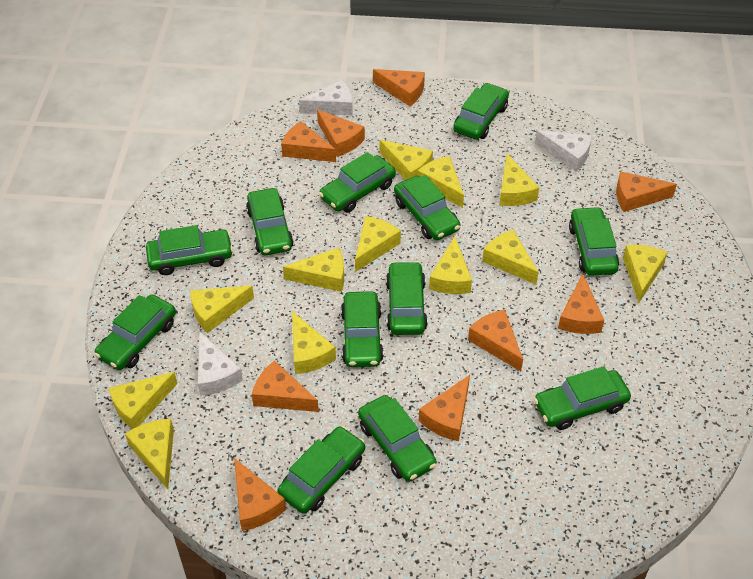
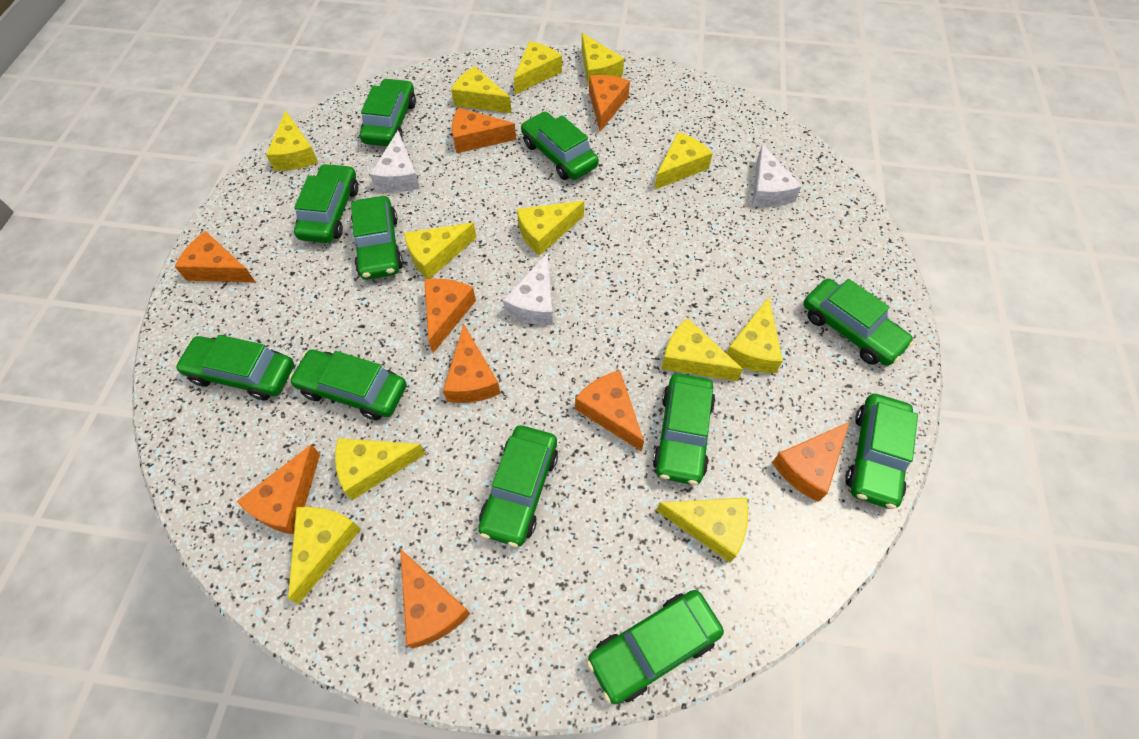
green car: 12 -> 11

